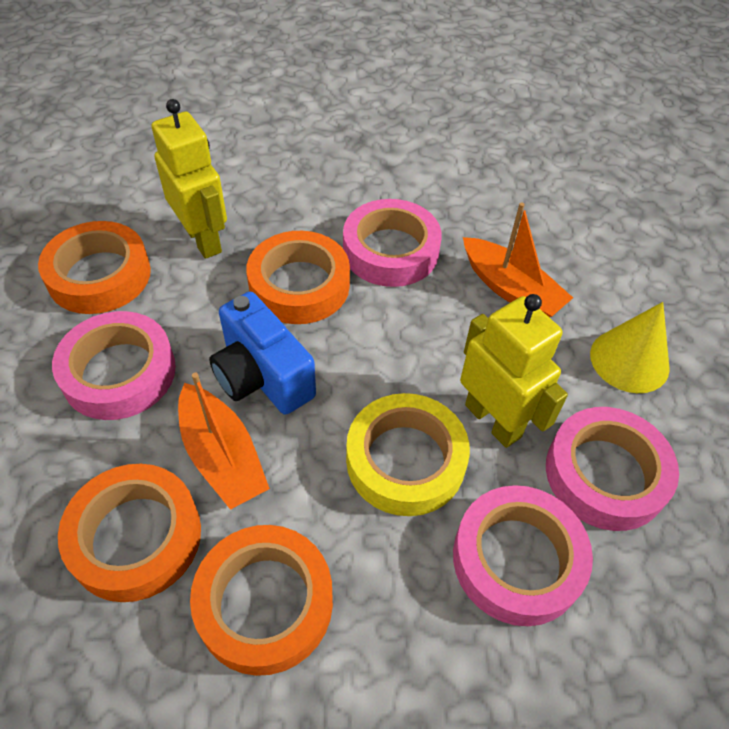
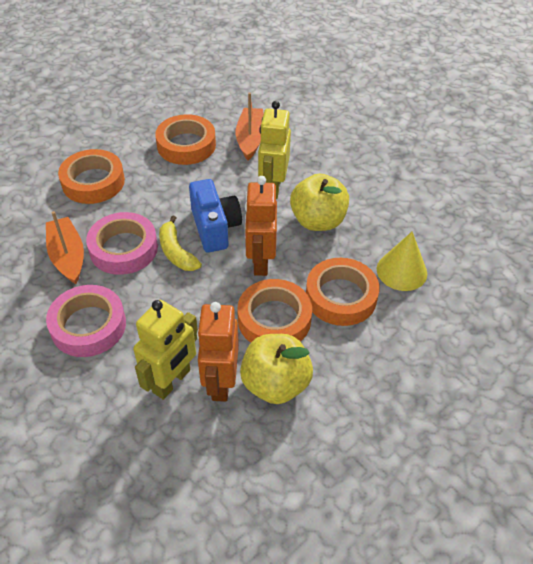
orange robot: 0 -> 2
pink tape: 4 -> 2
yellow apple: 0 -> 2
yellow banana: 0 -> 1
yellow tape: 1 -> 0

